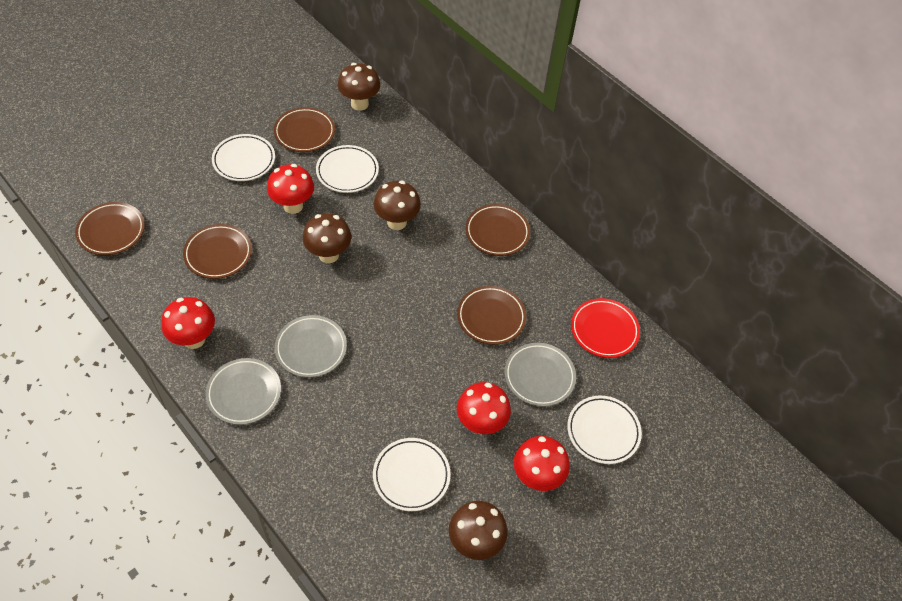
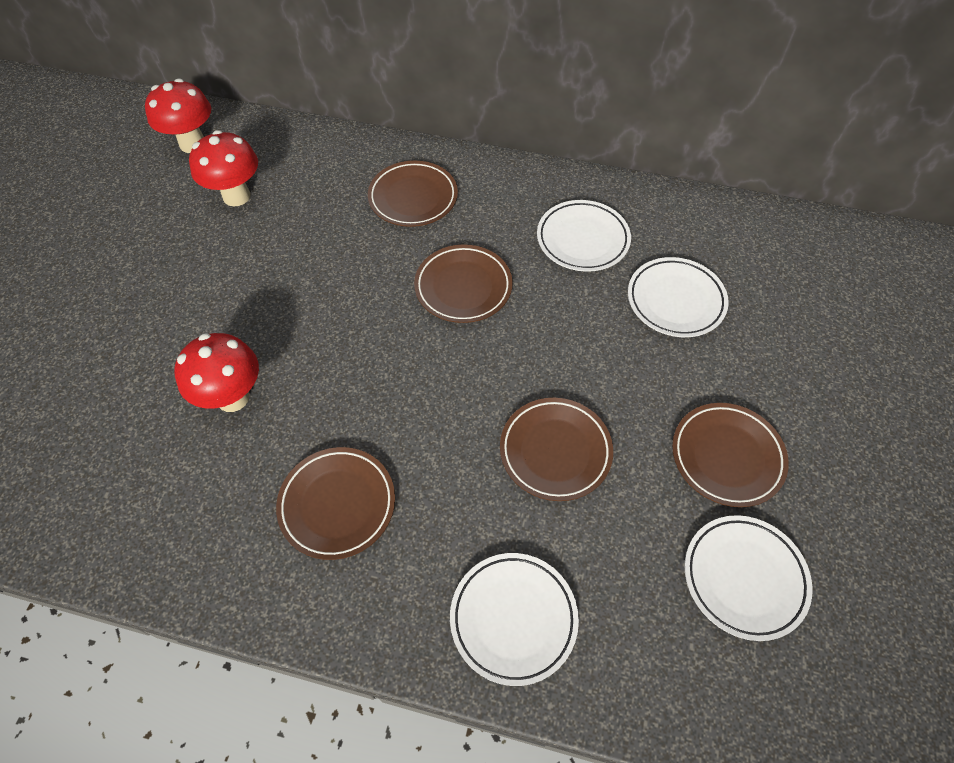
brown mushroom: 4 -> 0
grey plate: 3 -> 0
red mushroom: 4 -> 3
red plate: 1 -> 0

